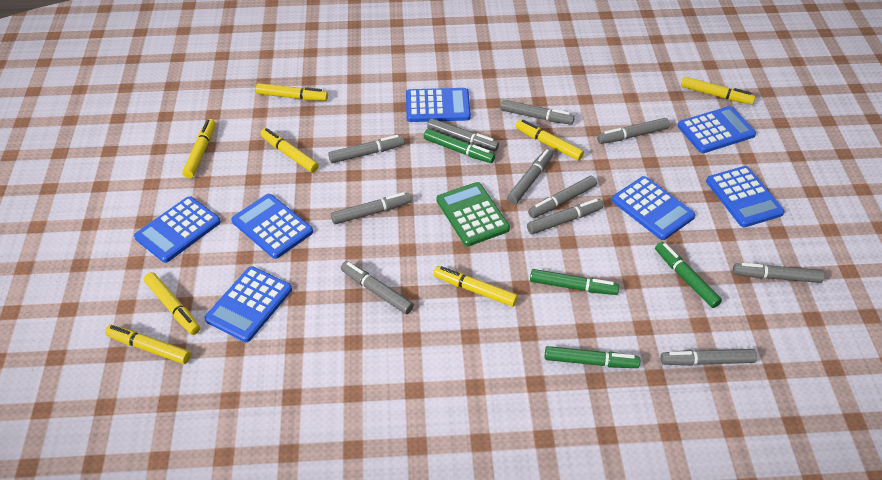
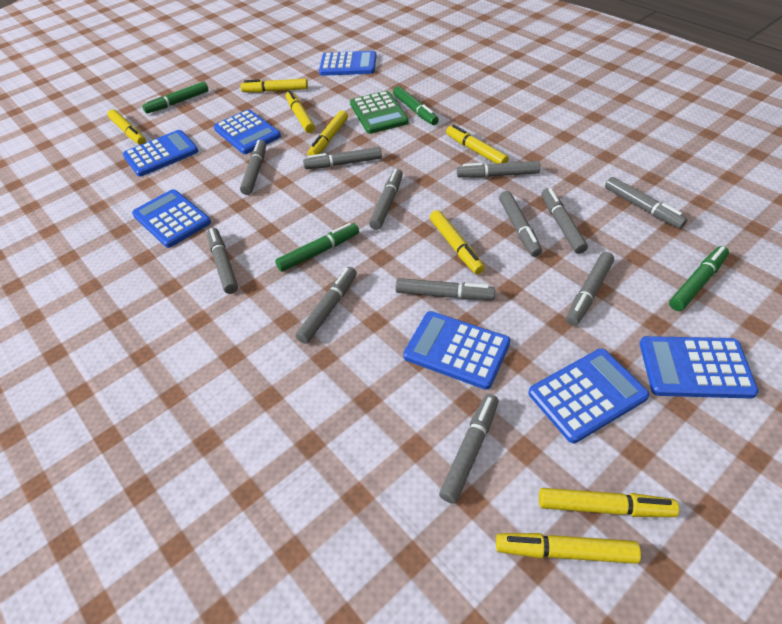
grey marker: 11 -> 12

